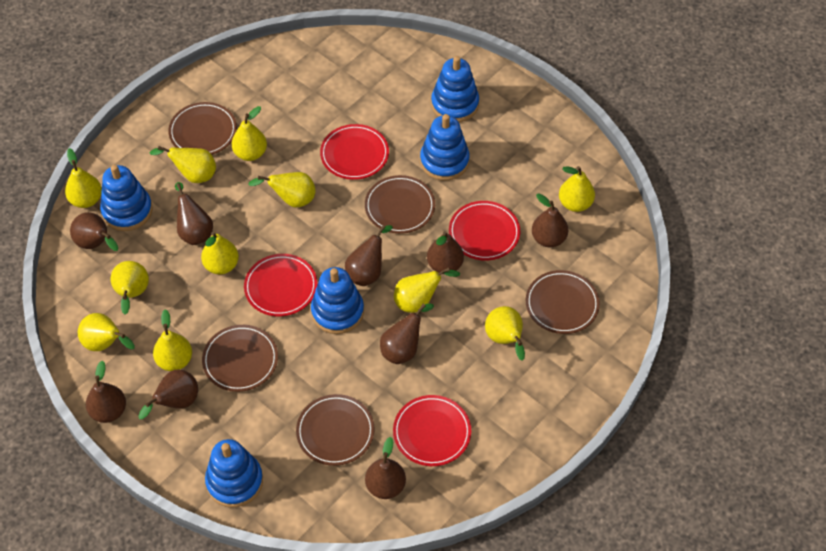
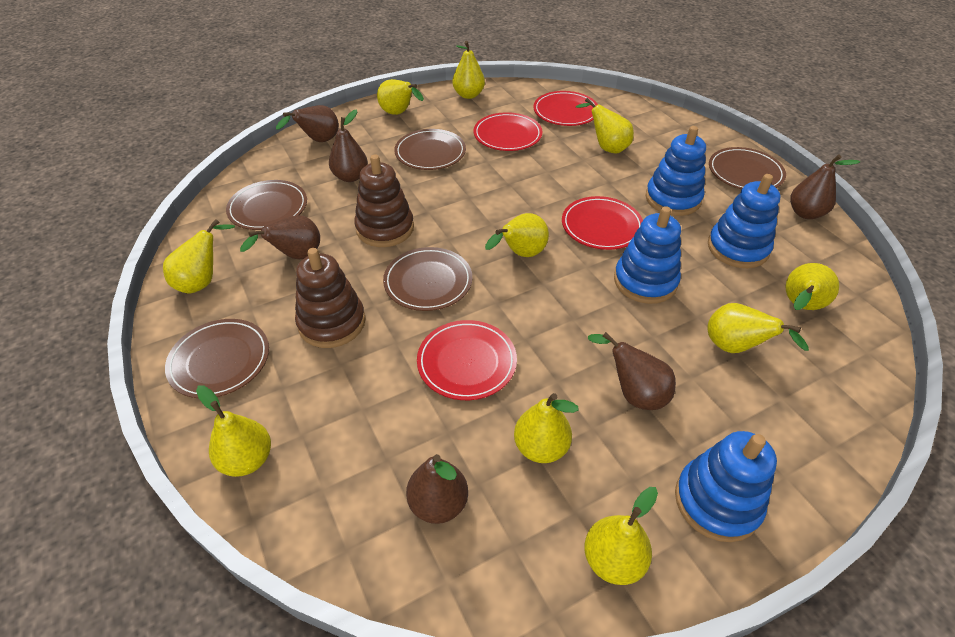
blue stacking toy: 5 -> 4
brown pear: 9 -> 6
brown stacking toy: 0 -> 2
yellow pear: 11 -> 10

